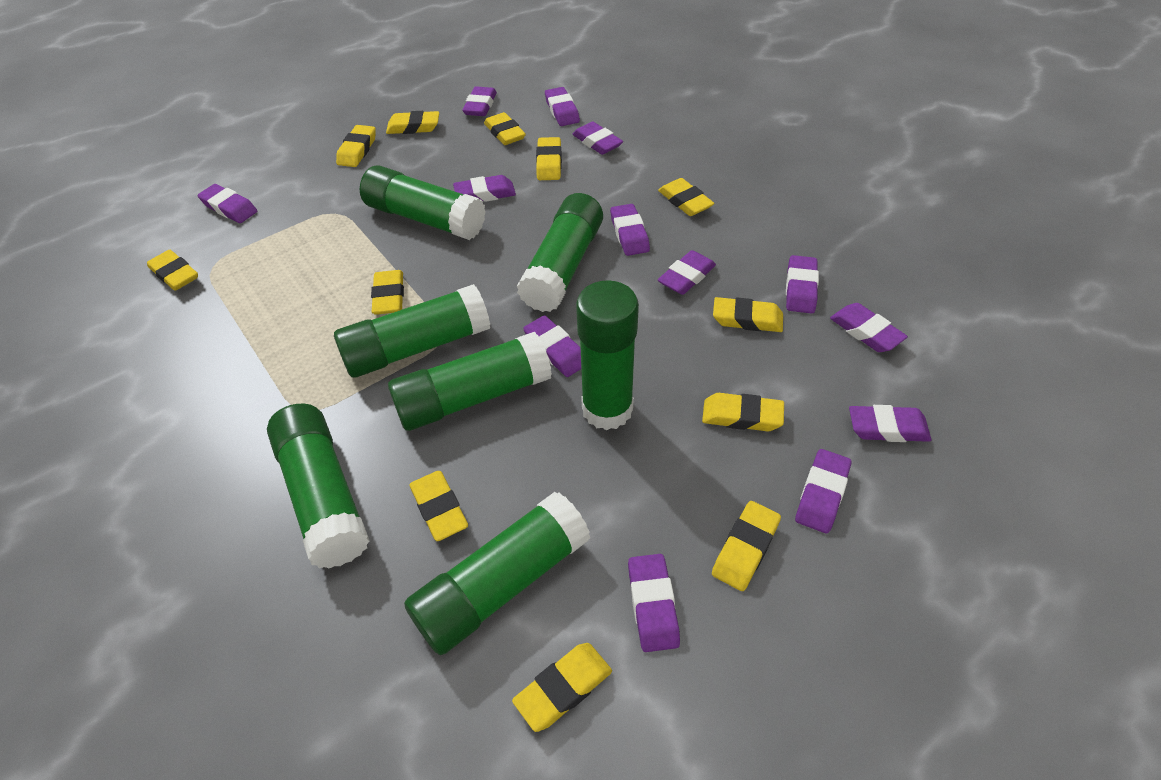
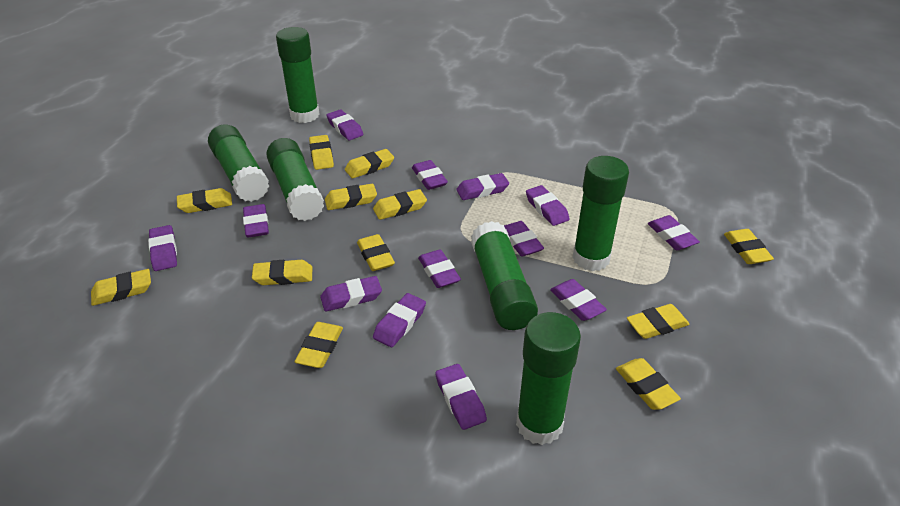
green glue stick: 7 -> 6

